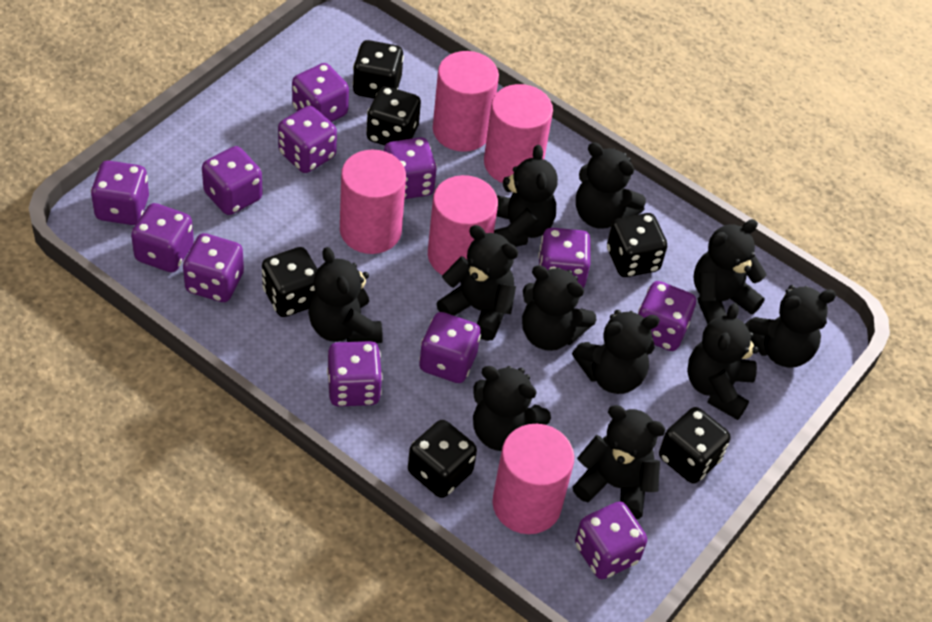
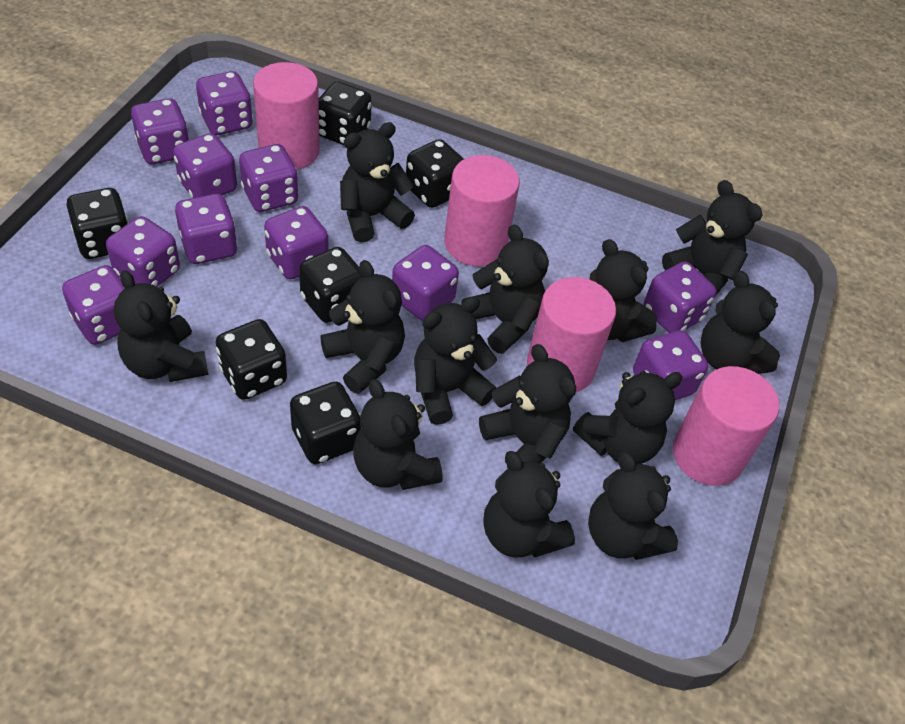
black teddy bear: 11 -> 13
pink cylinder: 5 -> 4
purple dice: 12 -> 11

